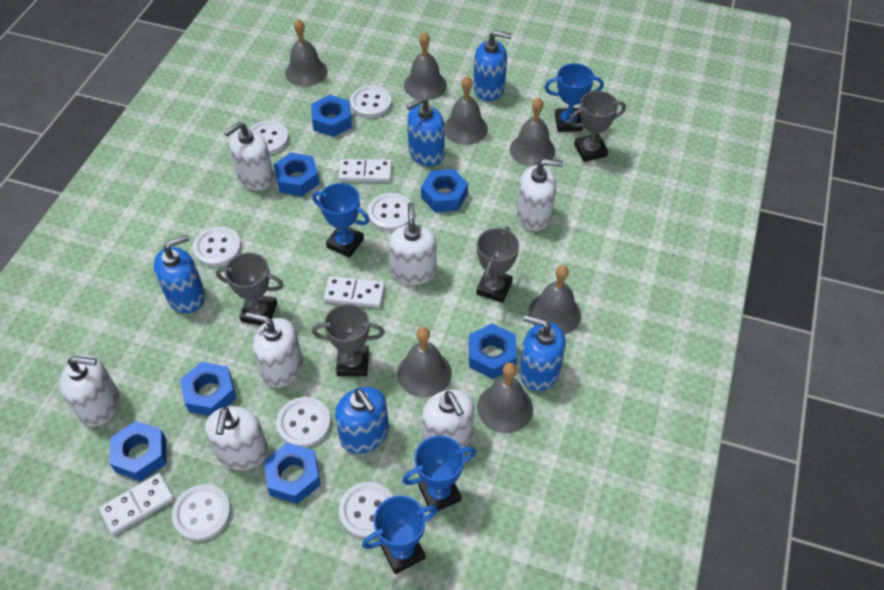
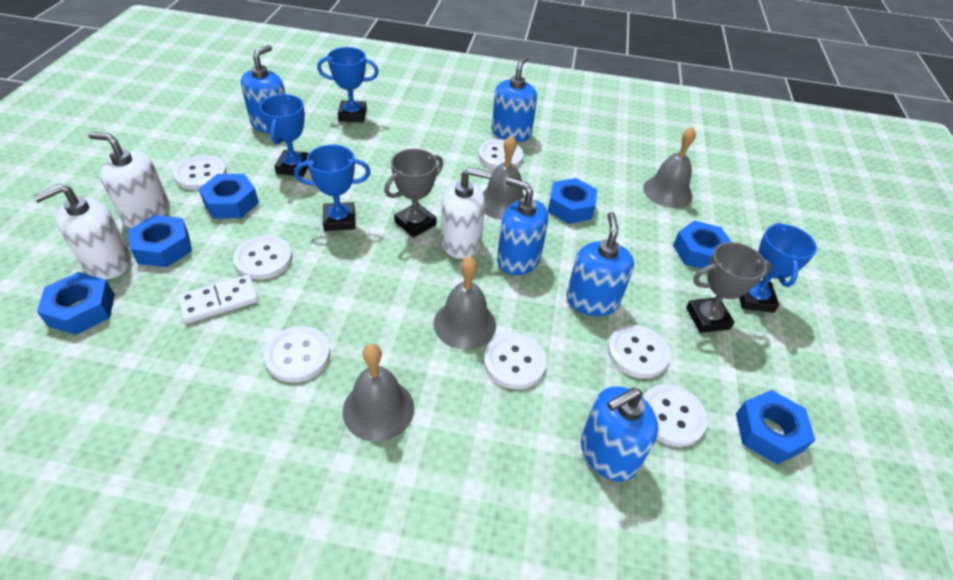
blue nut: 7 -> 6
grey bell: 7 -> 4
grey trophy: 4 -> 2
white domino: 3 -> 1
white soap dispenser: 7 -> 3

